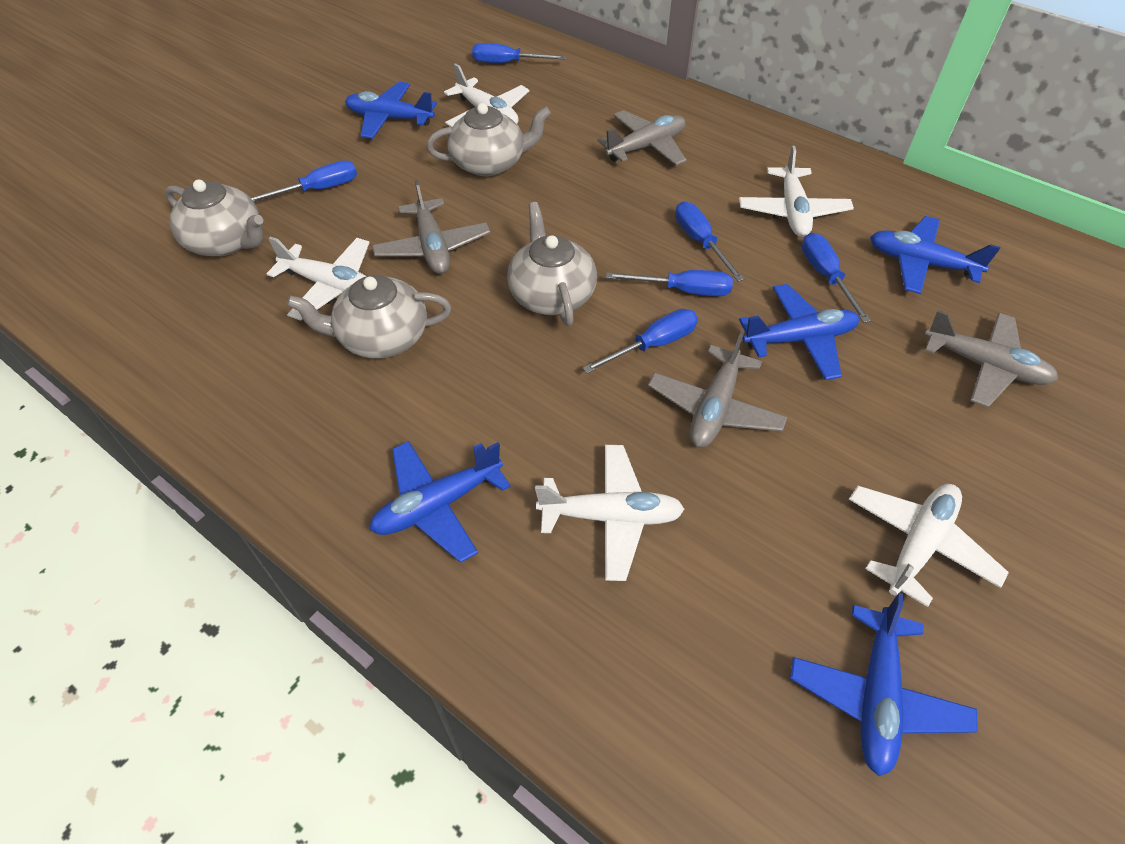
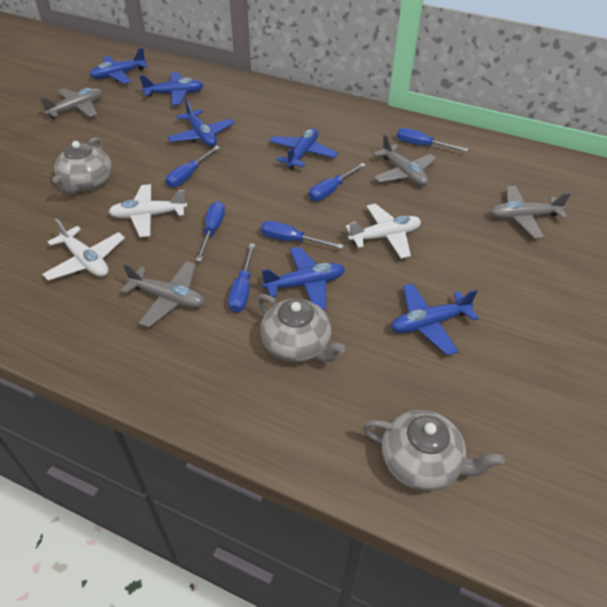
blue plane: 5 -> 6
grey teapot: 4 -> 3
white plane: 5 -> 3

